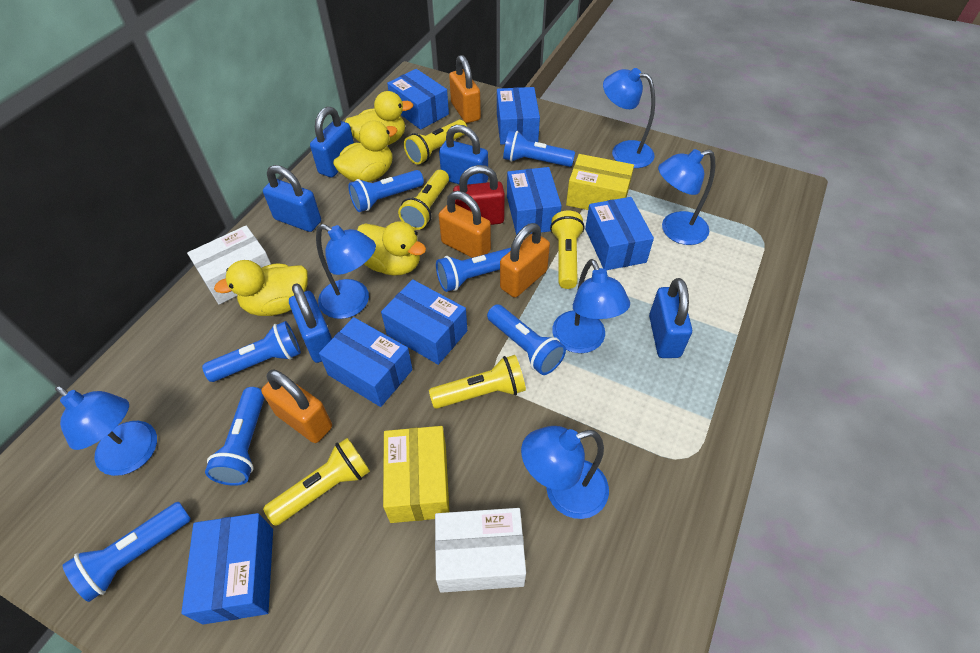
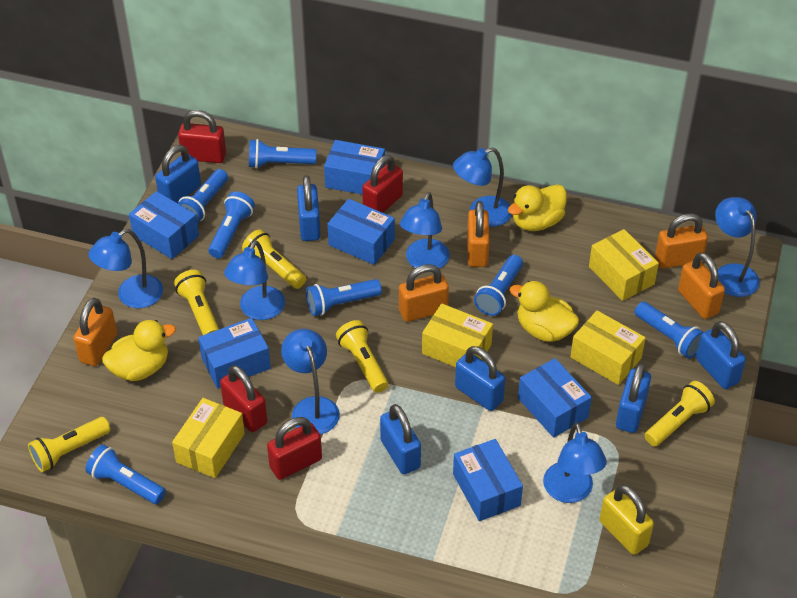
blue box: 7 -> 6
blue lamp: 6 -> 7
blue padlock: 5 -> 6
orange padlock: 4 -> 5
red padlock: 1 -> 4
white box: 2 -> 0
yellow box: 2 -> 4
yellow duck: 4 -> 3
yellow padlock: 0 -> 1

